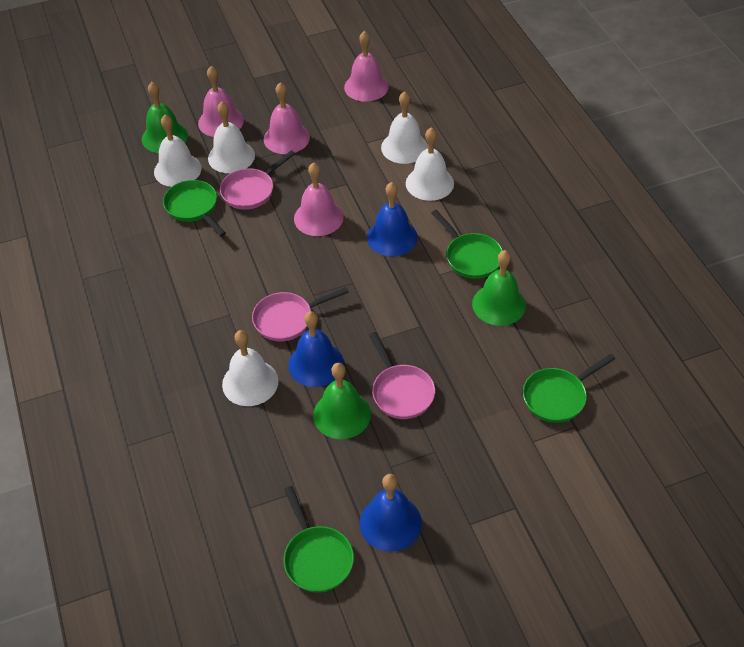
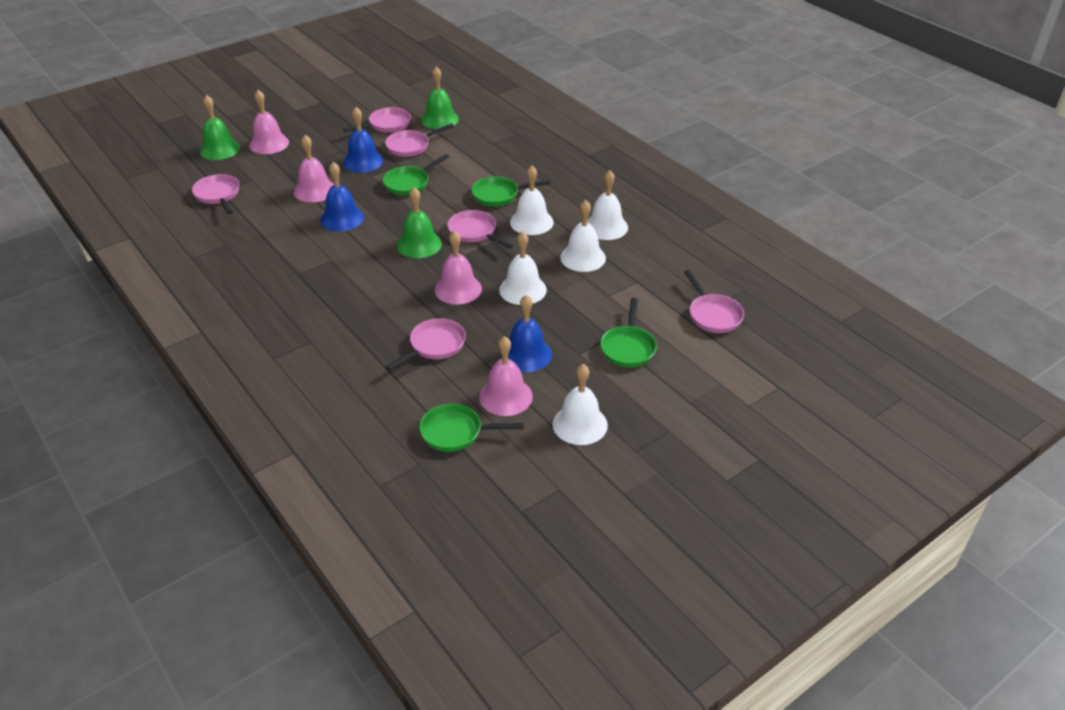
pink pan: 3 -> 6

